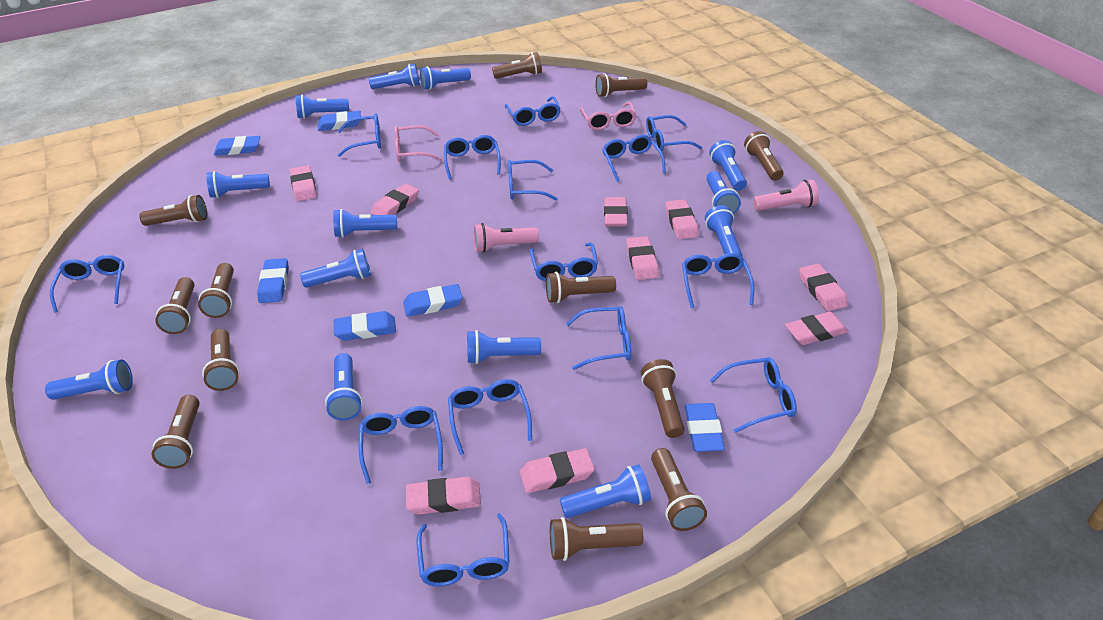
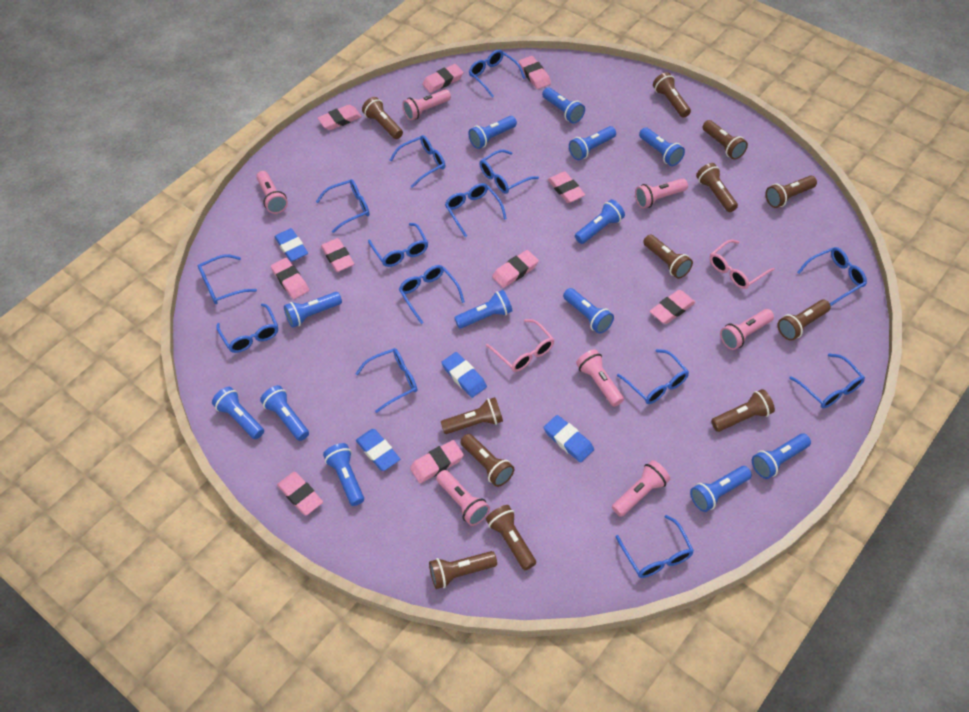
blue eraser: 6 -> 4
pink eraser: 9 -> 10
pink flashlight: 2 -> 7

